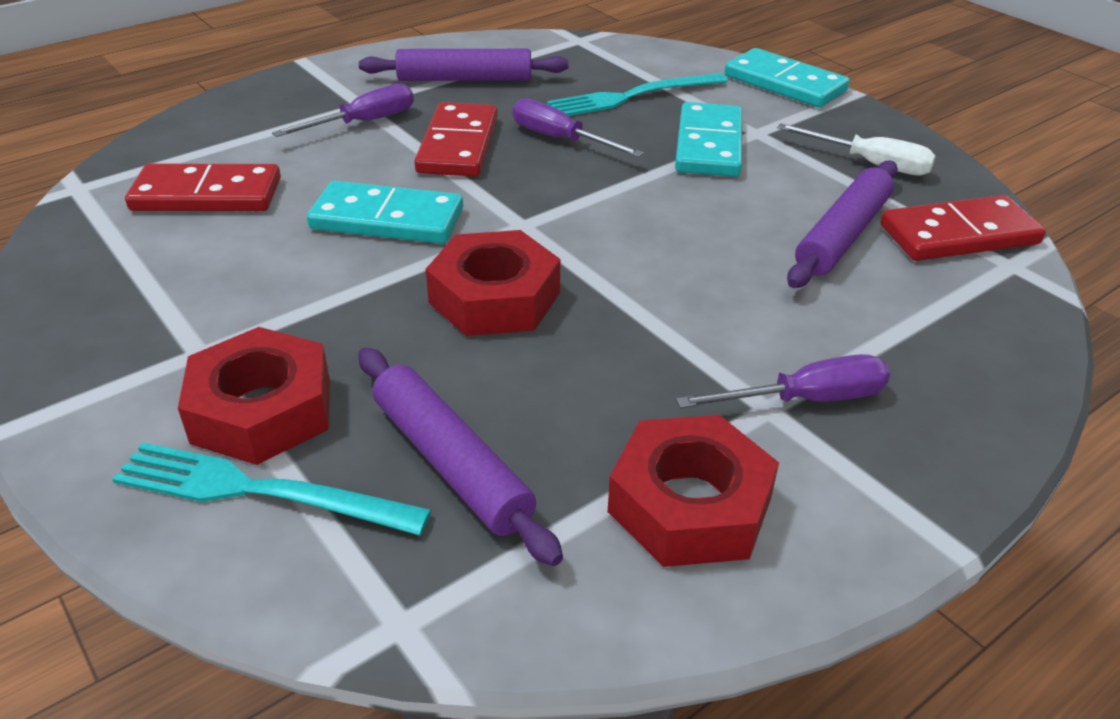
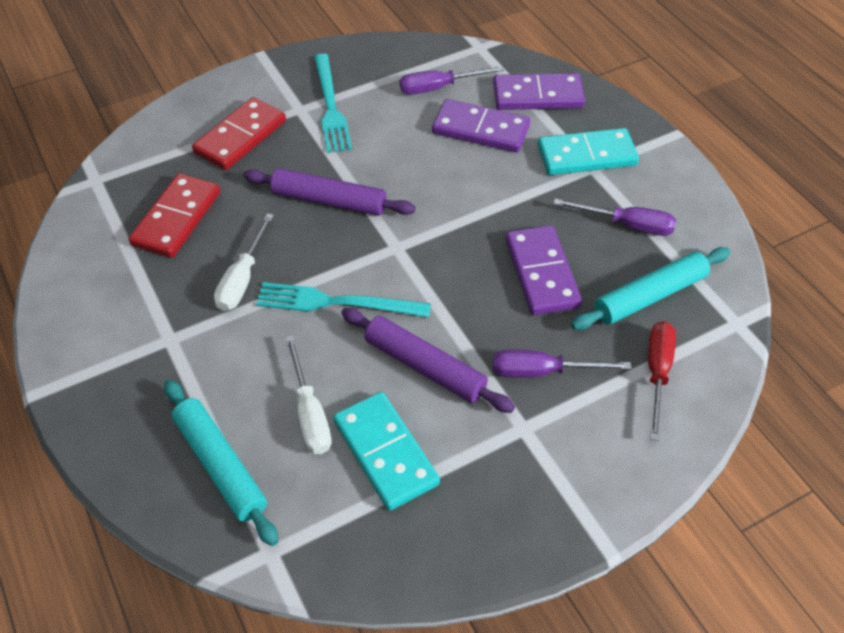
purple domino: 0 -> 3
purple rolling pin: 3 -> 2
red domino: 3 -> 2
red nut: 3 -> 0
red screwdriver: 0 -> 1
turquoise domino: 3 -> 2
turquoise rolling pin: 0 -> 2
white screwdriver: 1 -> 2

